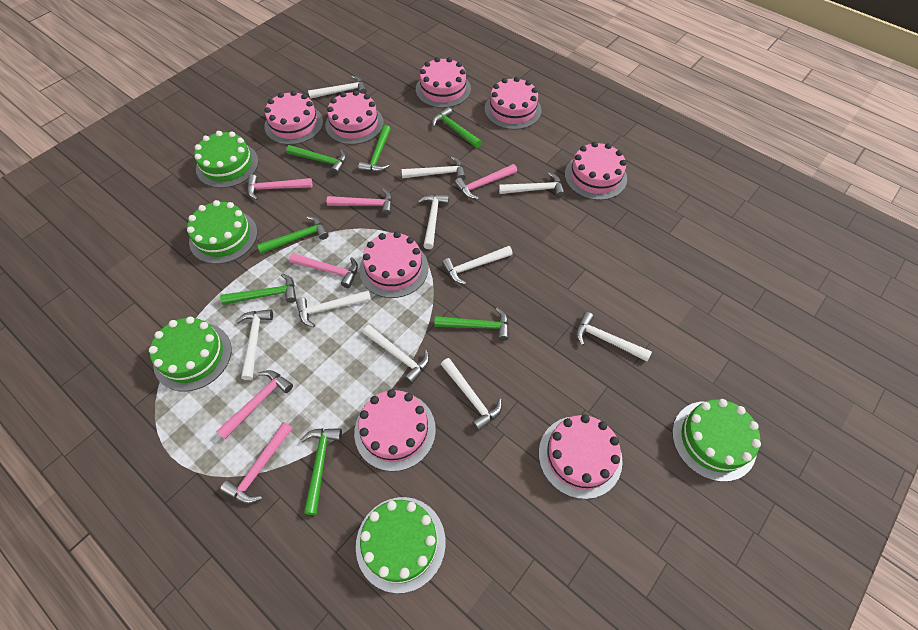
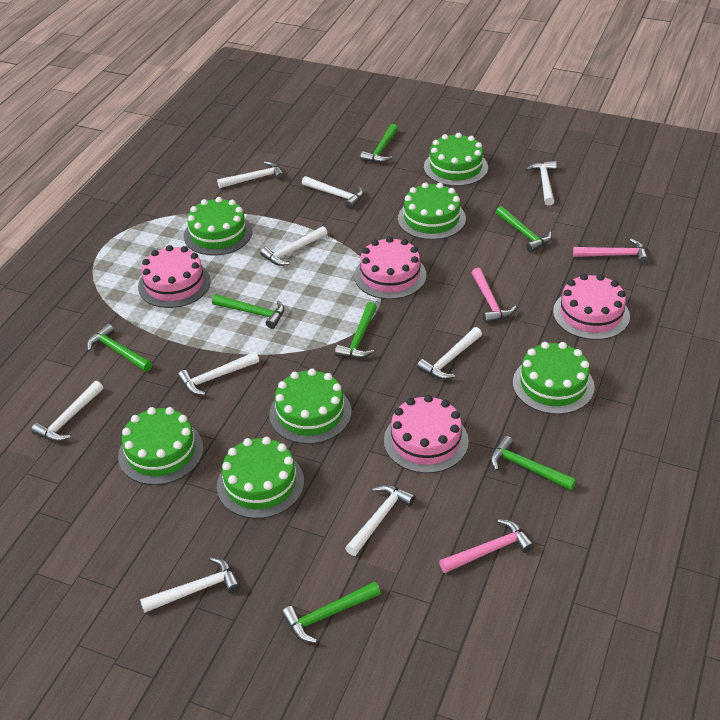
green cake: 5 -> 7
pink cake: 8 -> 4
pink hammer: 6 -> 3
white hammer: 10 -> 9

